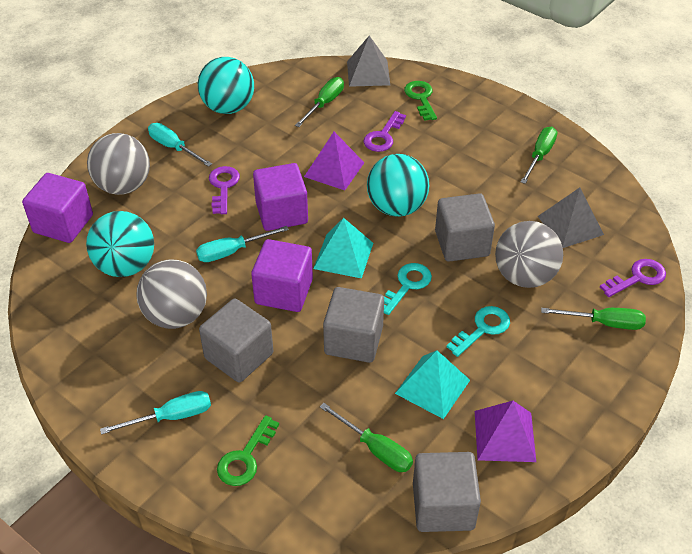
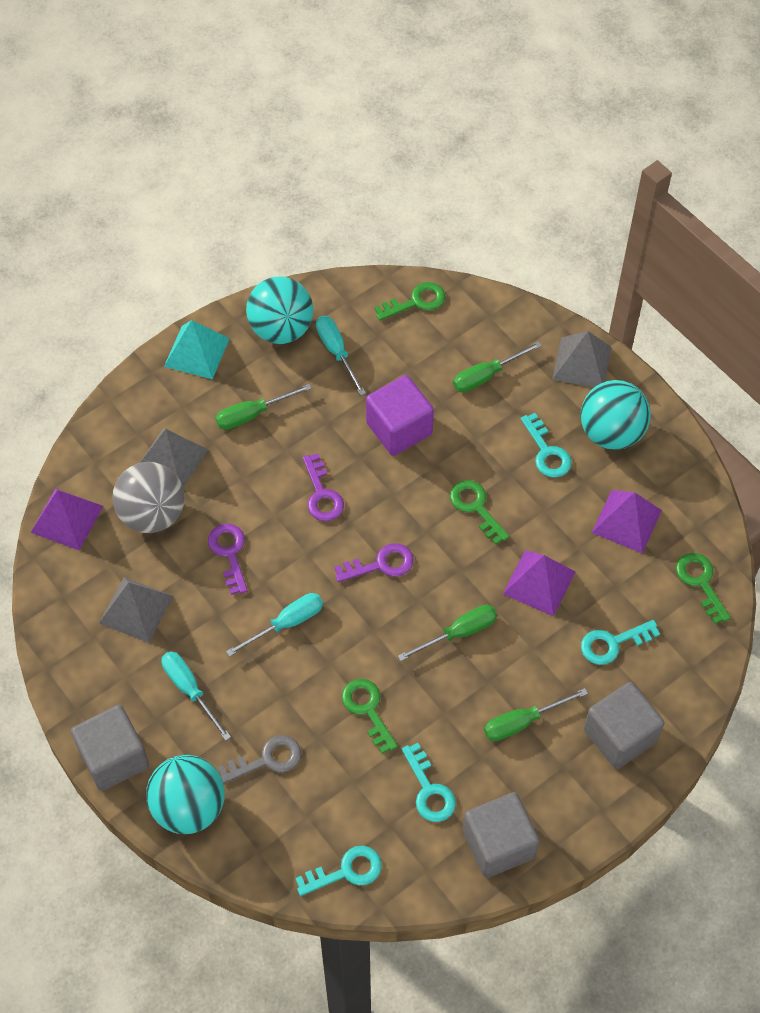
green key: 2 -> 4
grey ball: 3 -> 1
grey cube: 4 -> 3
grey key: 0 -> 1
grey pyramid: 2 -> 3
purple cube: 3 -> 1
purple pyramid: 2 -> 3
turquoise key: 2 -> 4
turquoise pyramid: 2 -> 1

